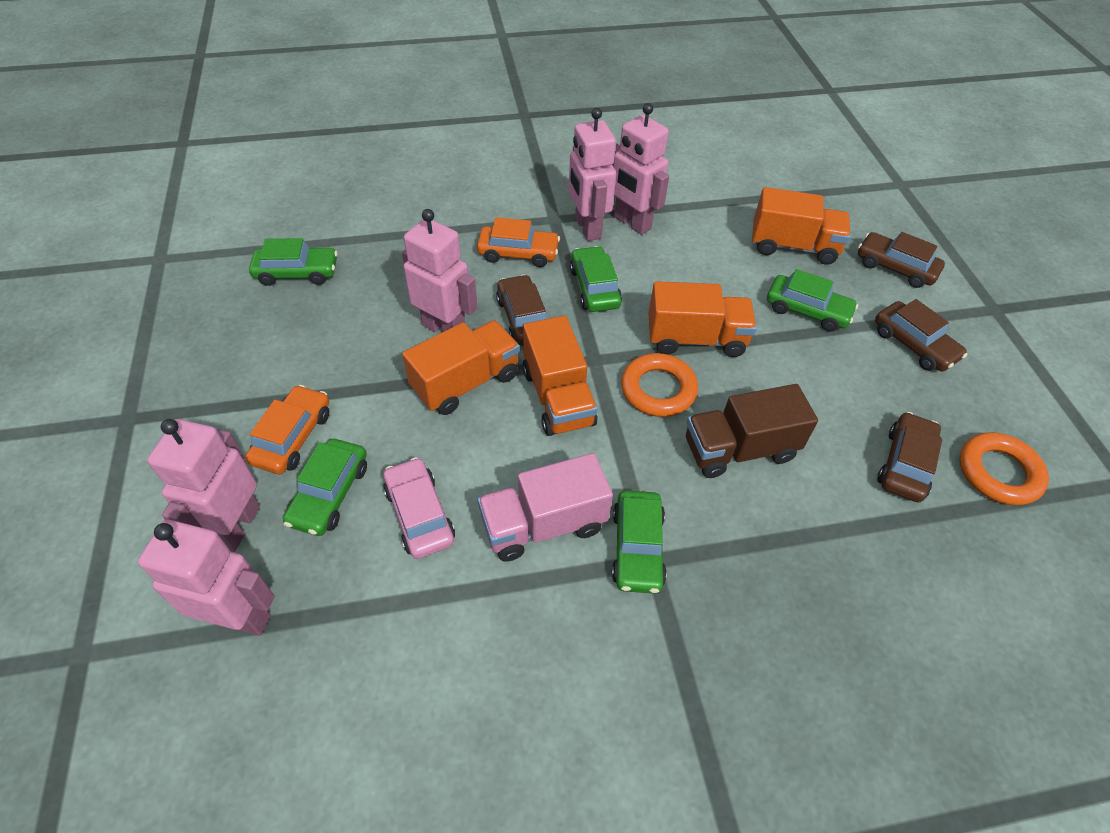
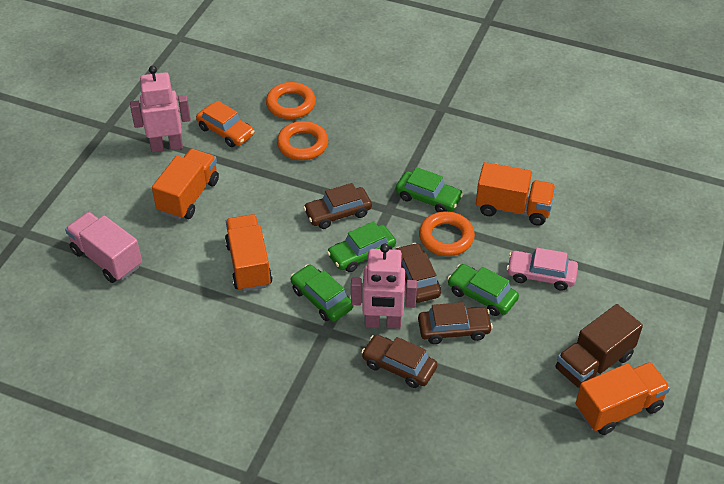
green car: 5 -> 4
orange car: 2 -> 1
orange ring: 2 -> 3
pink robot: 5 -> 2

